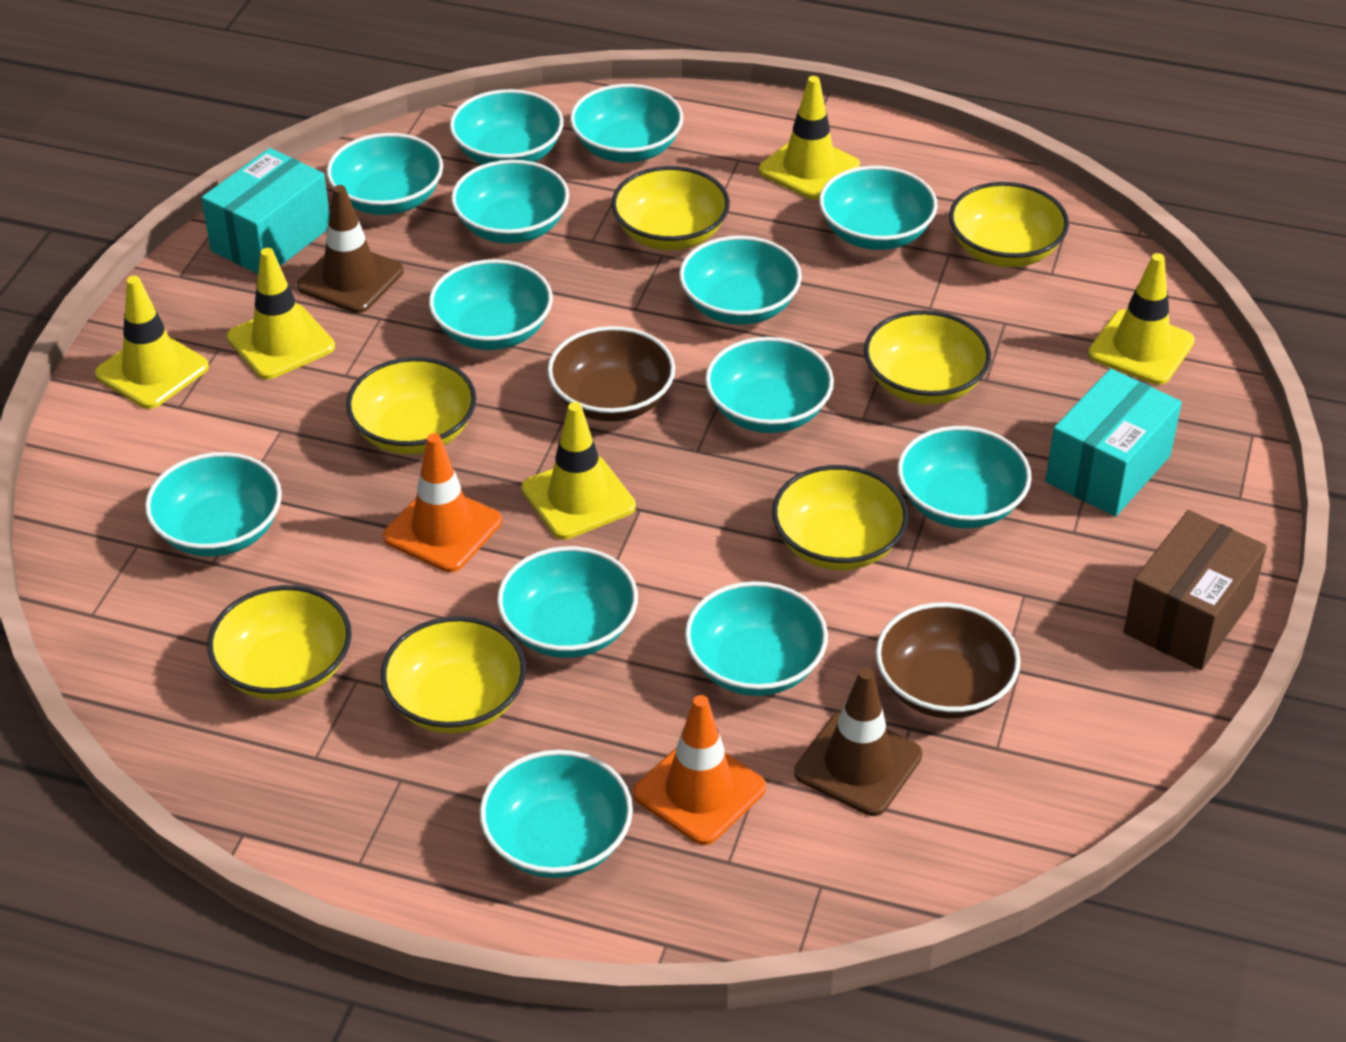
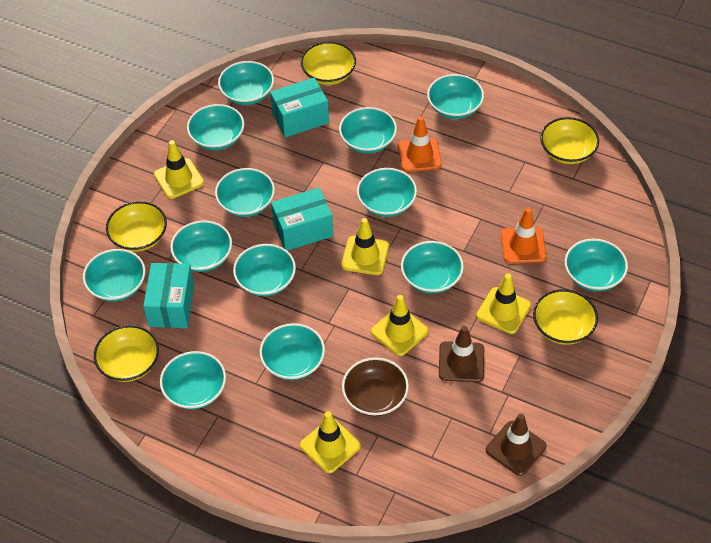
brown bowl: 2 -> 1
brown box: 1 -> 0
turquoise box: 2 -> 3
yellow bowl: 7 -> 5

